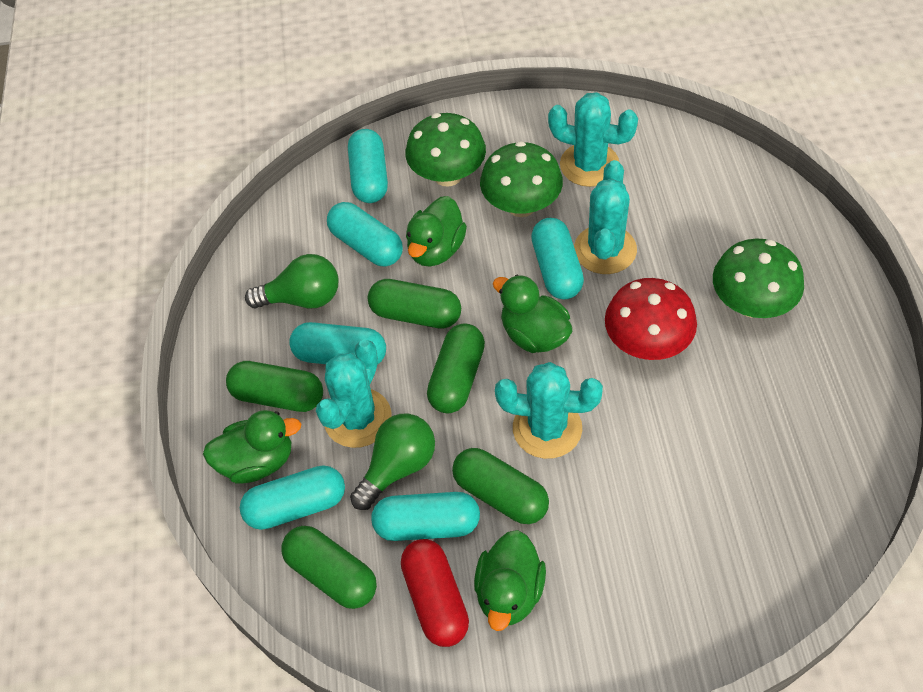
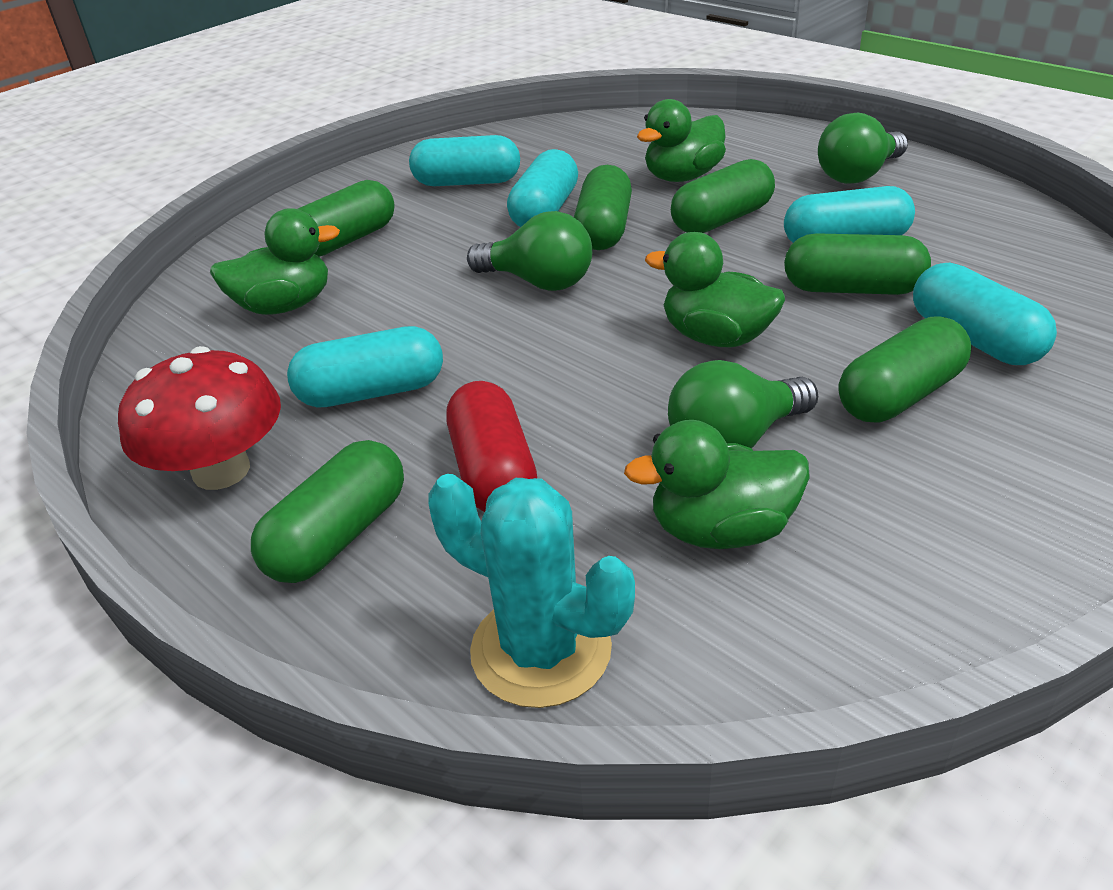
green capsule: 5 -> 6
green light bulb: 2 -> 3
green mushroom: 3 -> 0
turquoise cactus: 4 -> 1
turquoise capsule: 6 -> 5

